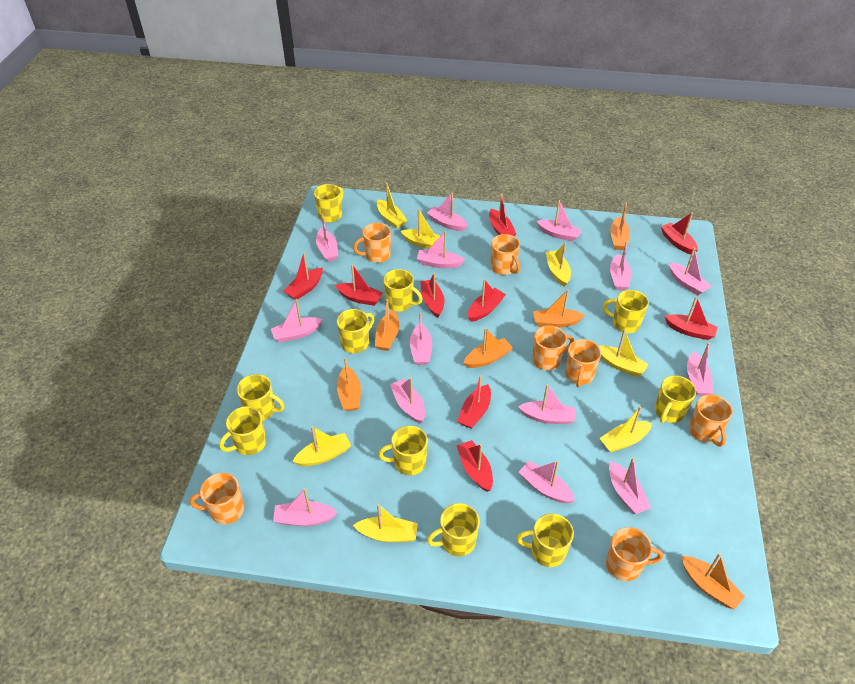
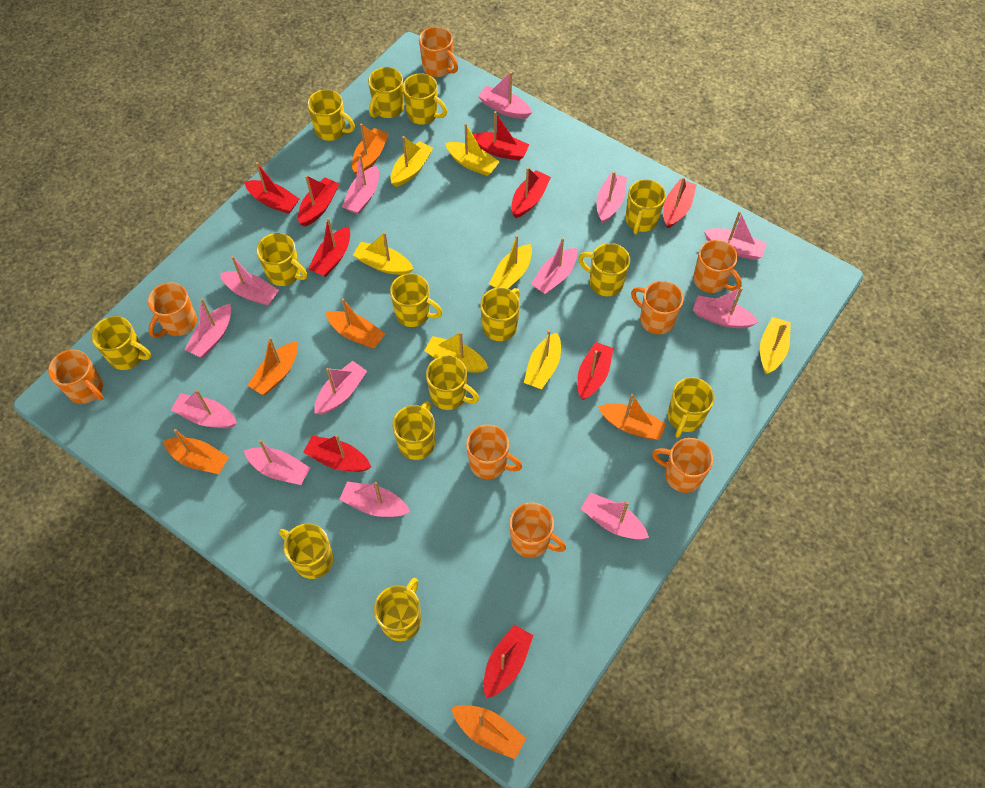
orange mug: 7 -> 8
pink boat: 14 -> 13
yellow mug: 10 -> 14

